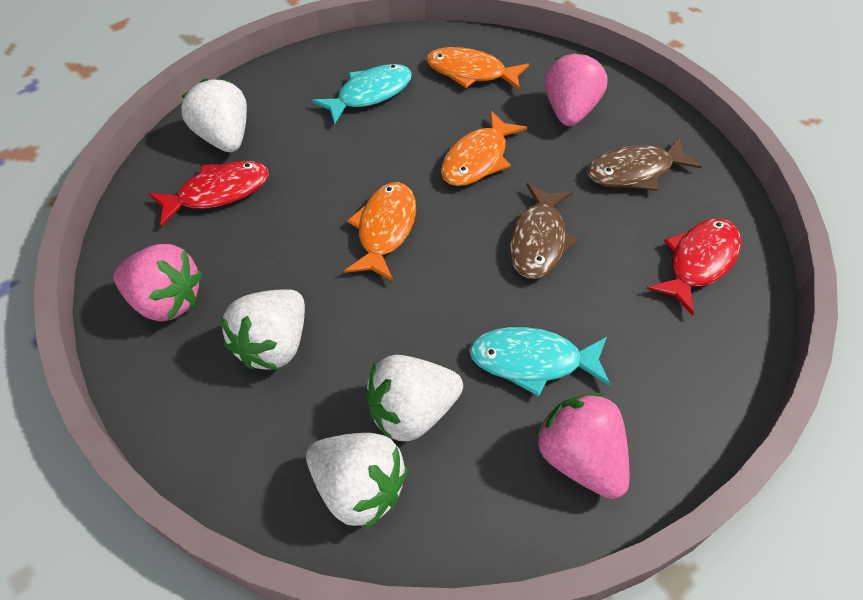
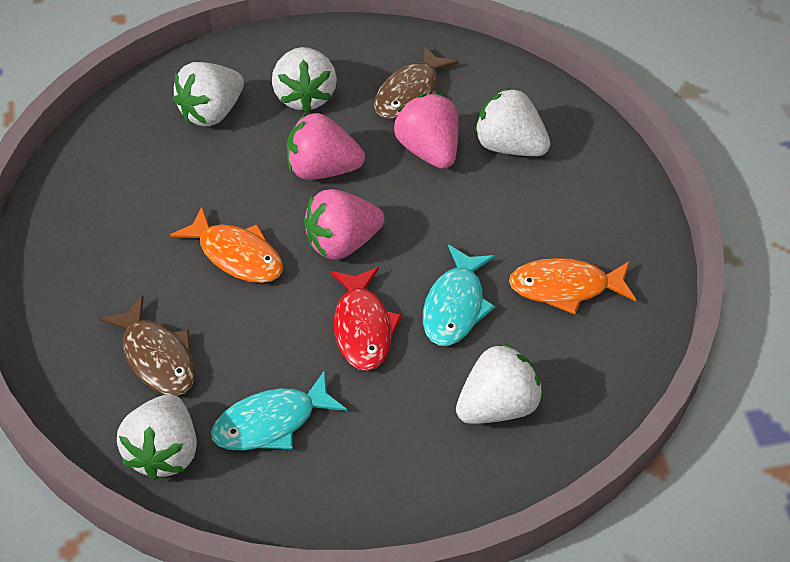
orange fish: 3 -> 2
red fish: 2 -> 1
white strawberry: 4 -> 5

